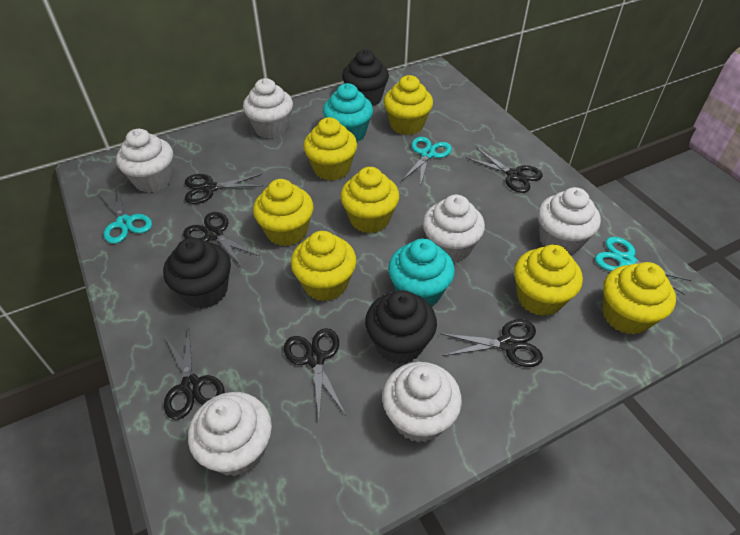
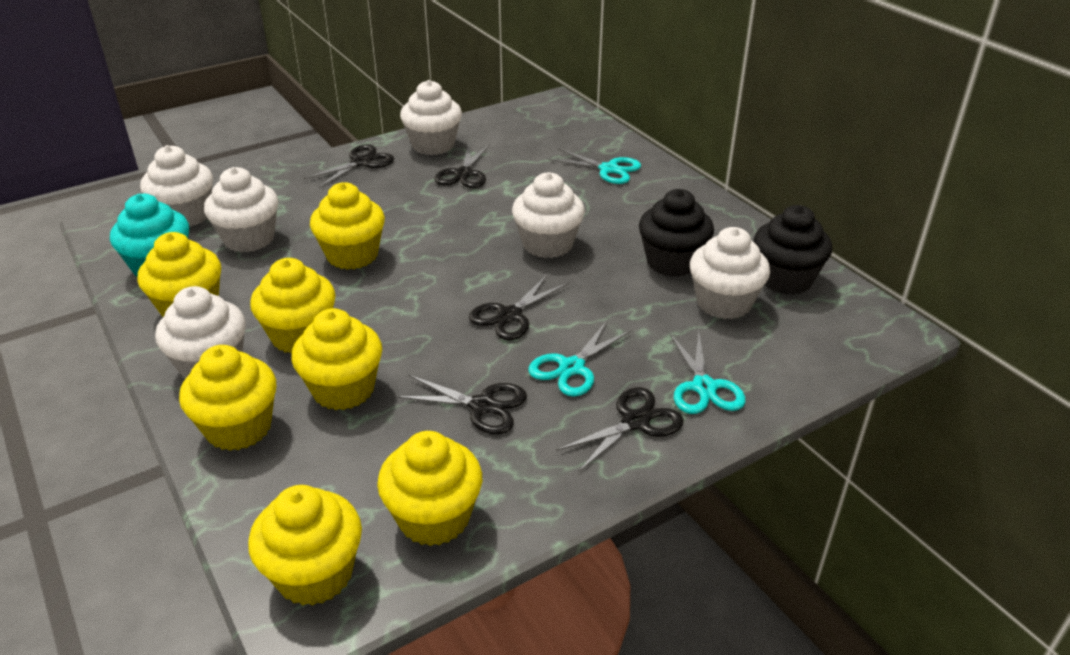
black cupcake: 3 -> 2
black scissors: 6 -> 5
turquoise cupcake: 2 -> 1

